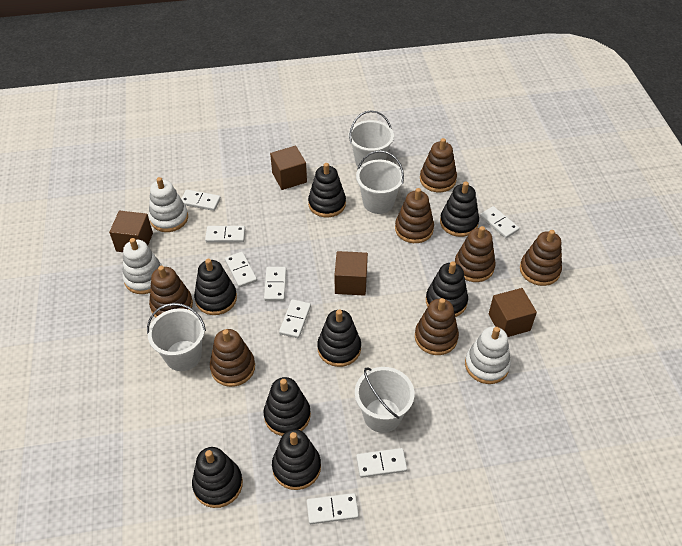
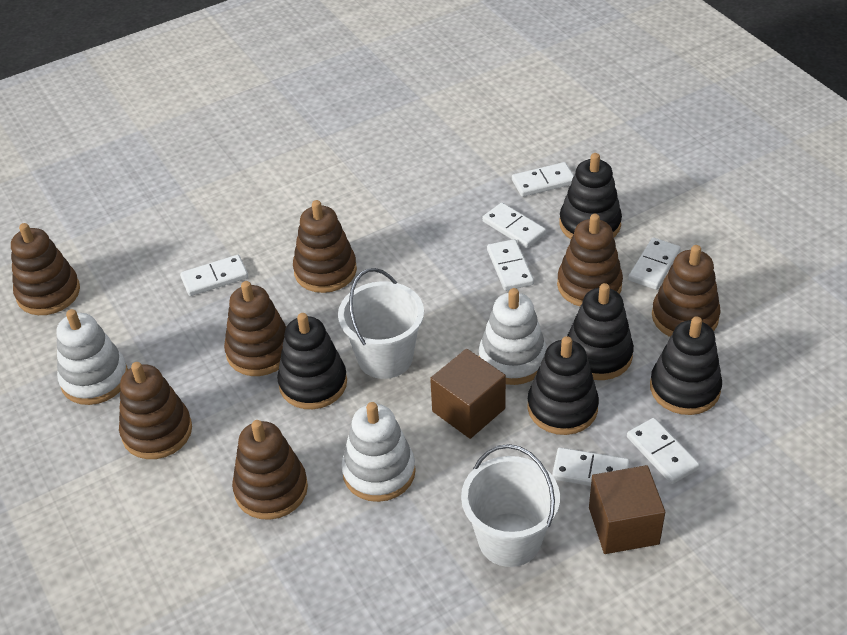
black stacking toy: 8 -> 5
brown cube: 4 -> 2
white bucket: 4 -> 2
white domino: 8 -> 7

